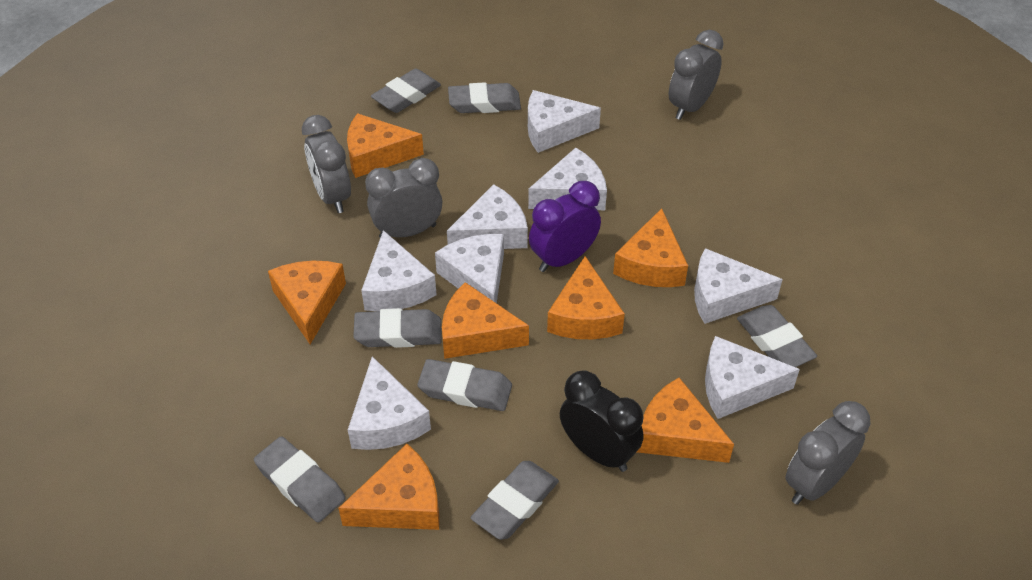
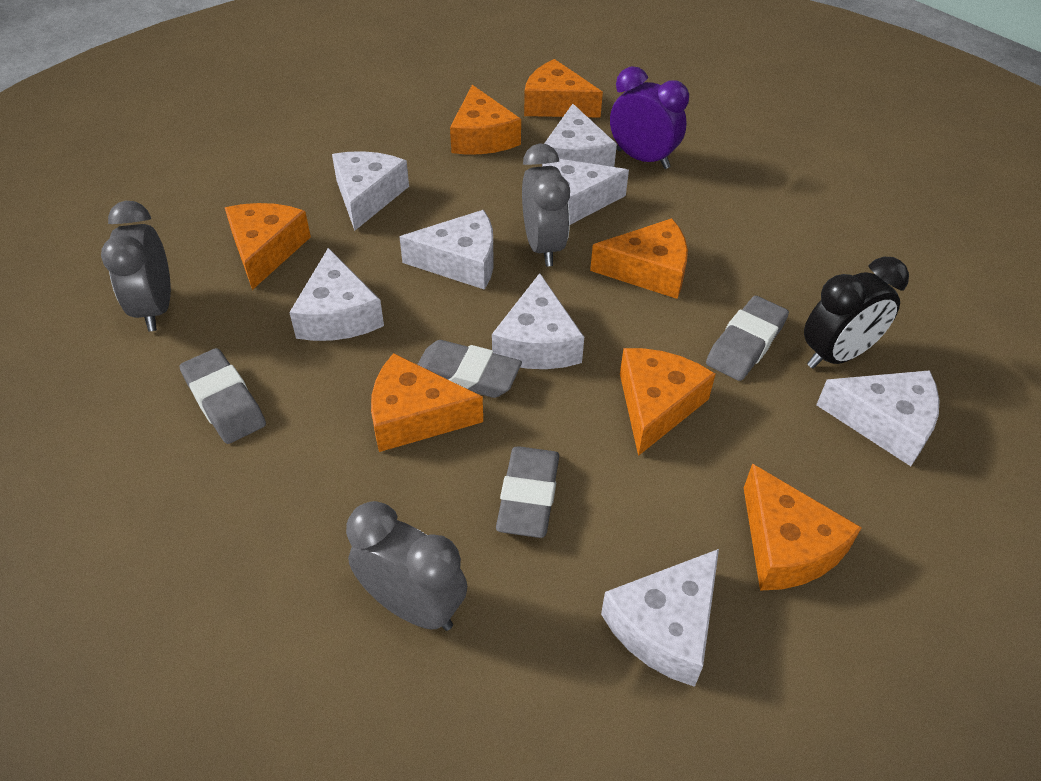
grey clock: 4 -> 3
grey eraser: 7 -> 4

